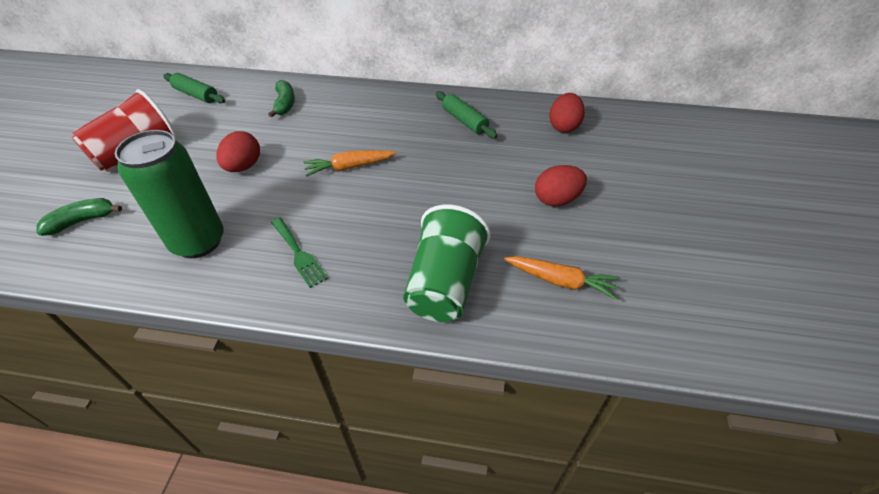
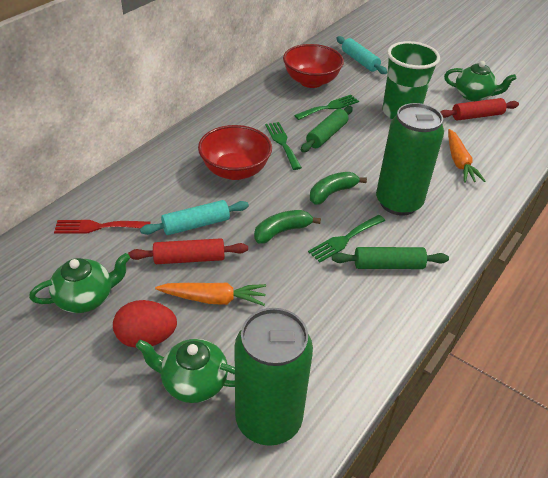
green can: 1 -> 2
green fork: 1 -> 3
green teapot: 0 -> 3
red bowl: 0 -> 2
red cup: 1 -> 0
red egg: 3 -> 1
red fork: 0 -> 1
red rolling pin: 0 -> 2
turquoise rolling pin: 0 -> 2

